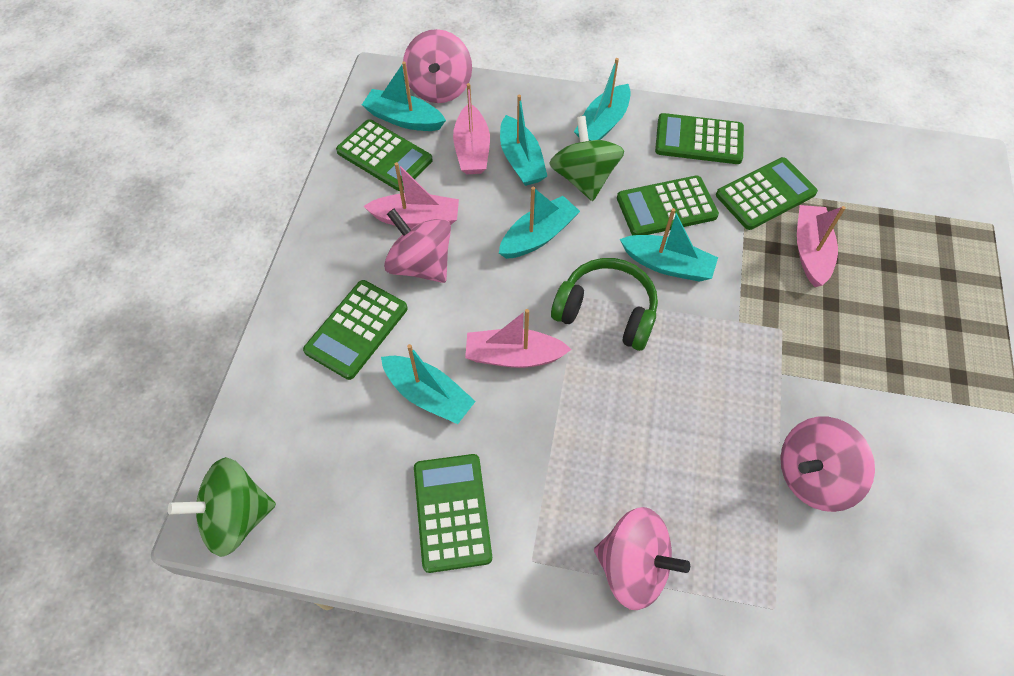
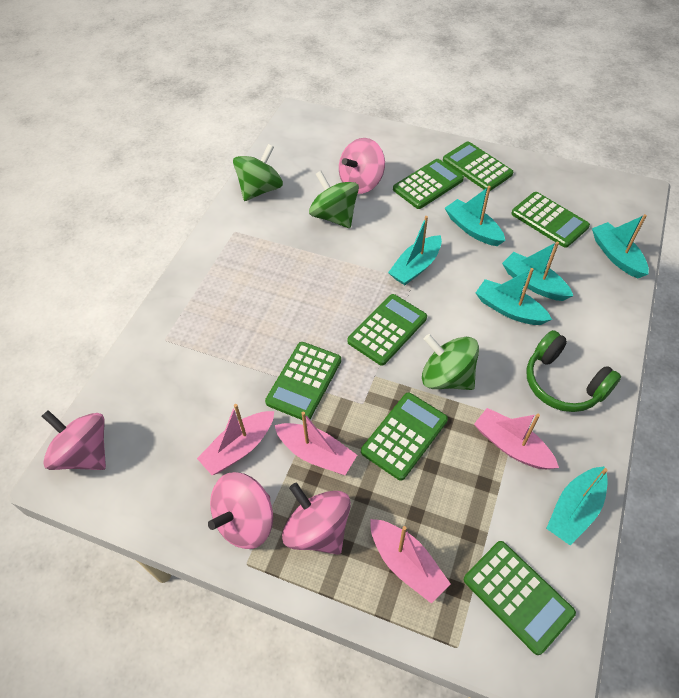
green calculator: 6 -> 7
green spinning top: 2 -> 3

